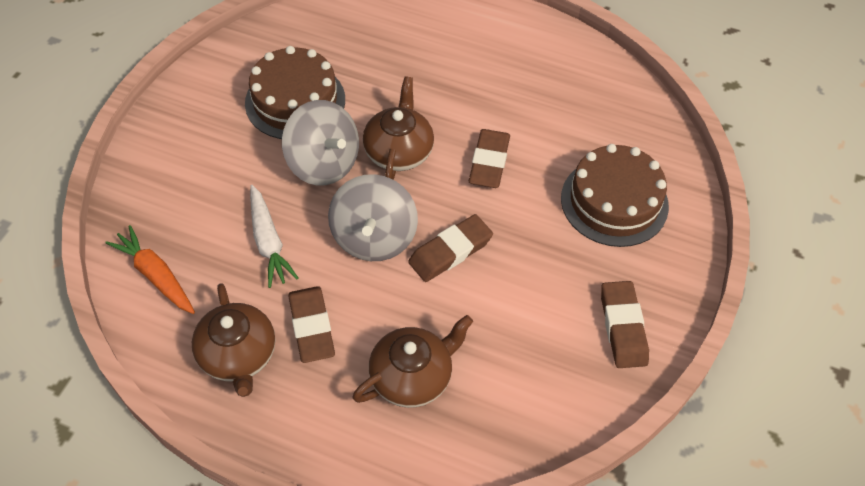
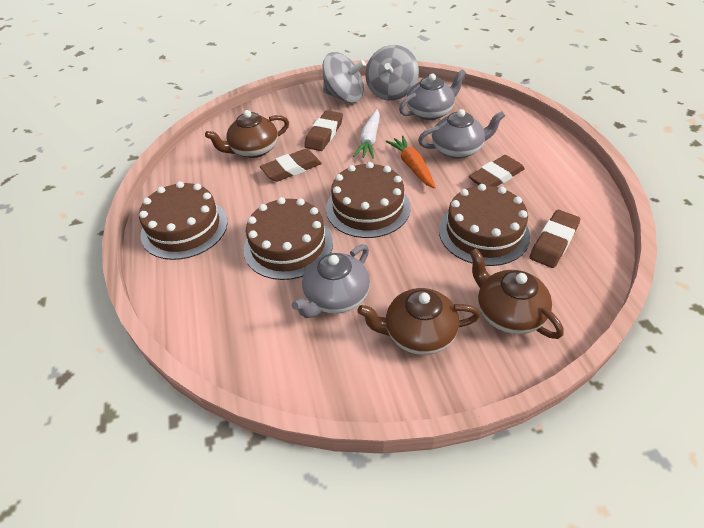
brown cake: 2 -> 4
grey teapot: 0 -> 3

